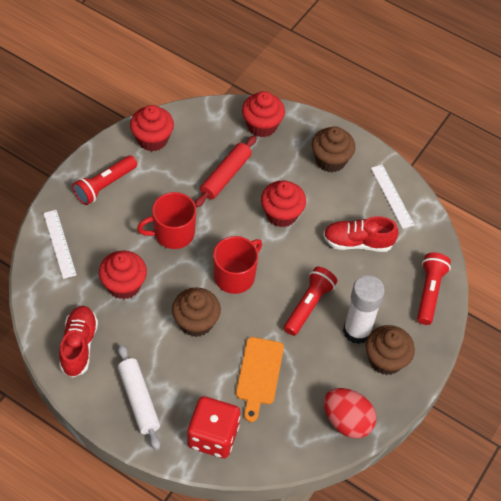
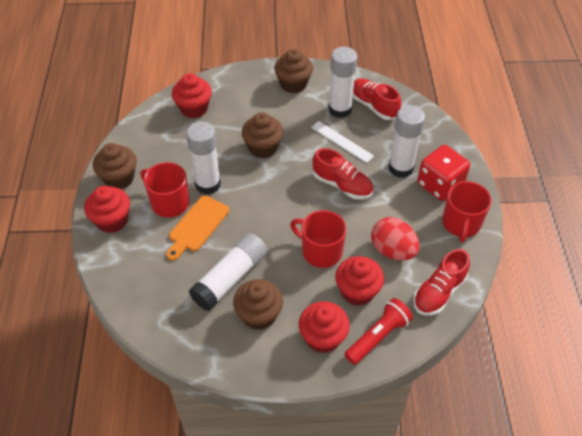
brown cupcake: 3 -> 4
red flashlight: 3 -> 1
red mug: 2 -> 3
red rolling pin: 1 -> 0
red shoe: 2 -> 3
white glue stick: 1 -> 4
white rolling pin: 1 -> 0
white ruler: 2 -> 1

